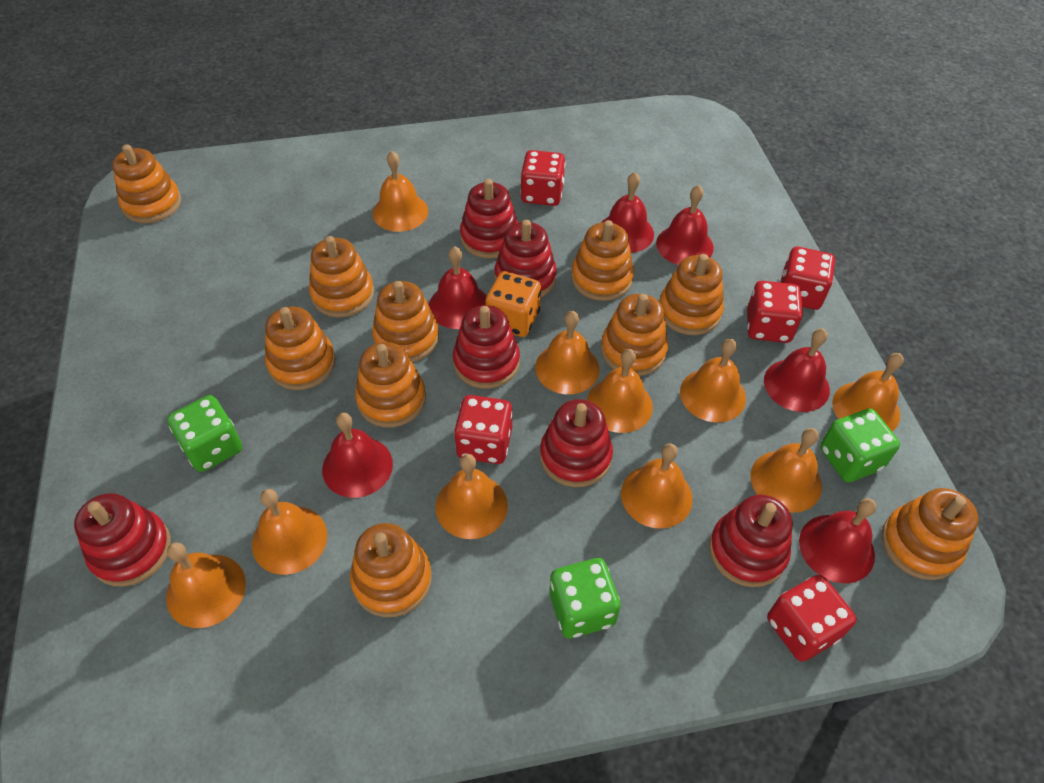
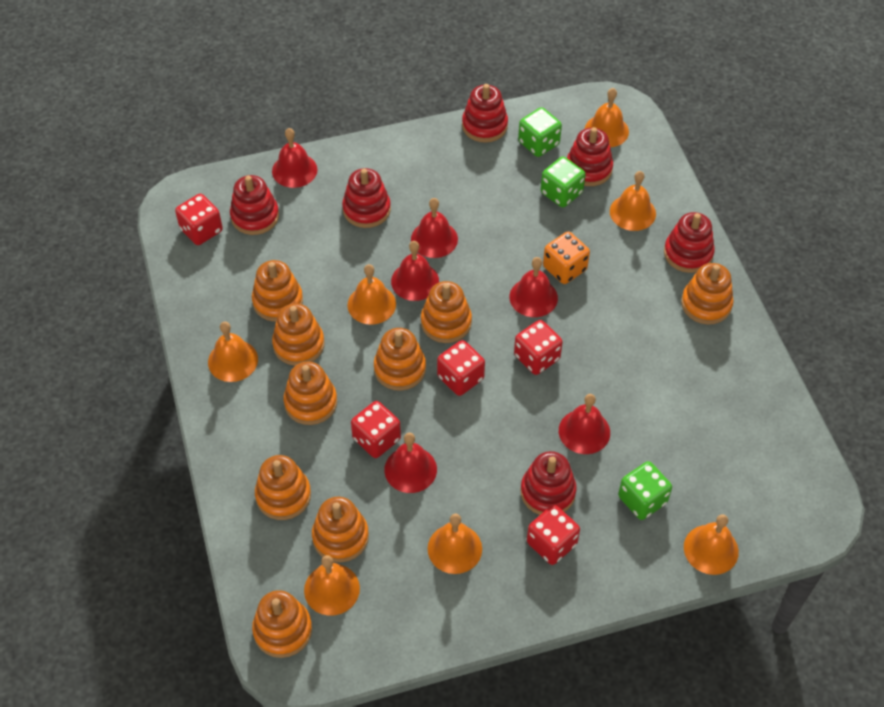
orange bell: 10 -> 7
orange stacking toy: 10 -> 9

